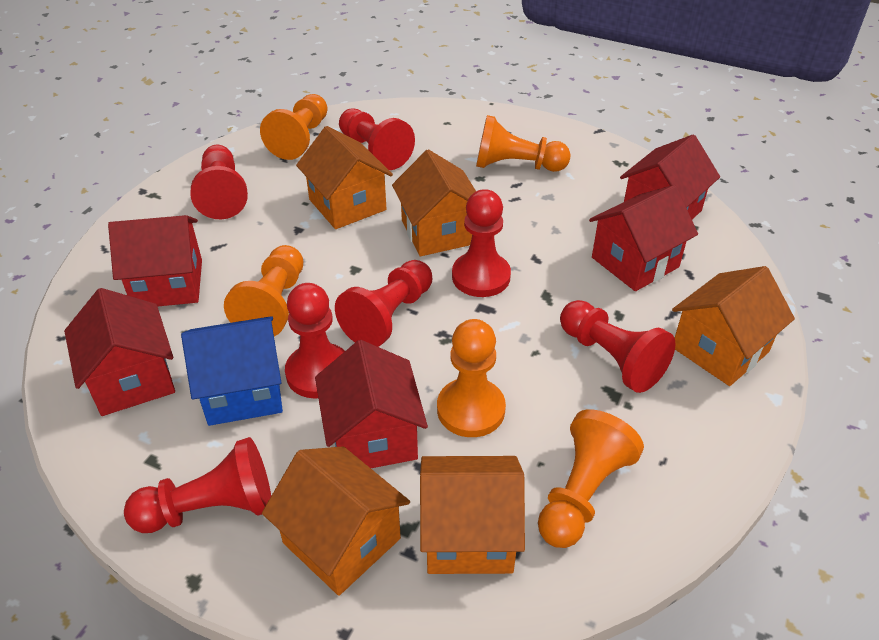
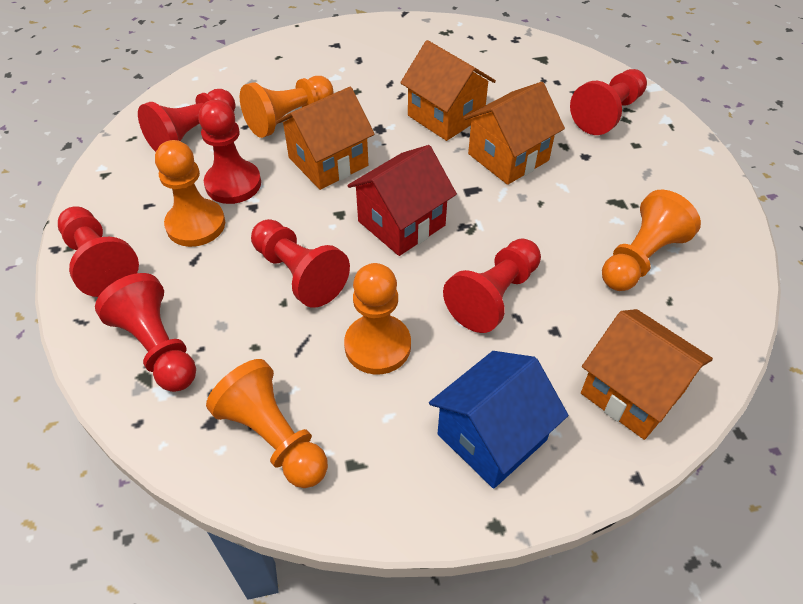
orange house: 5 -> 4
red house: 5 -> 1

